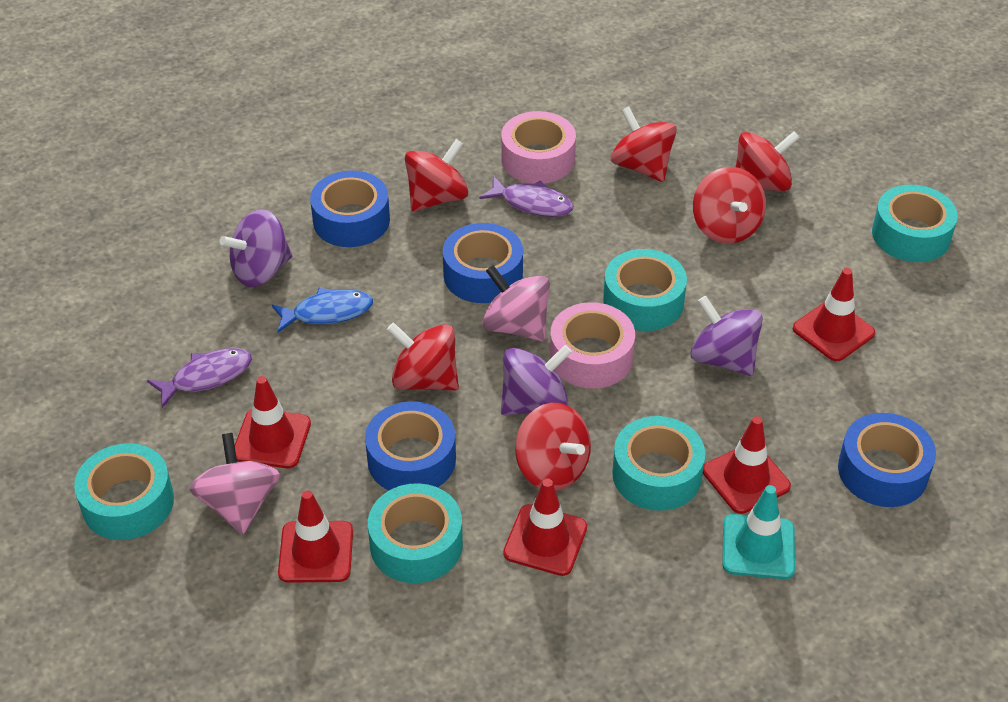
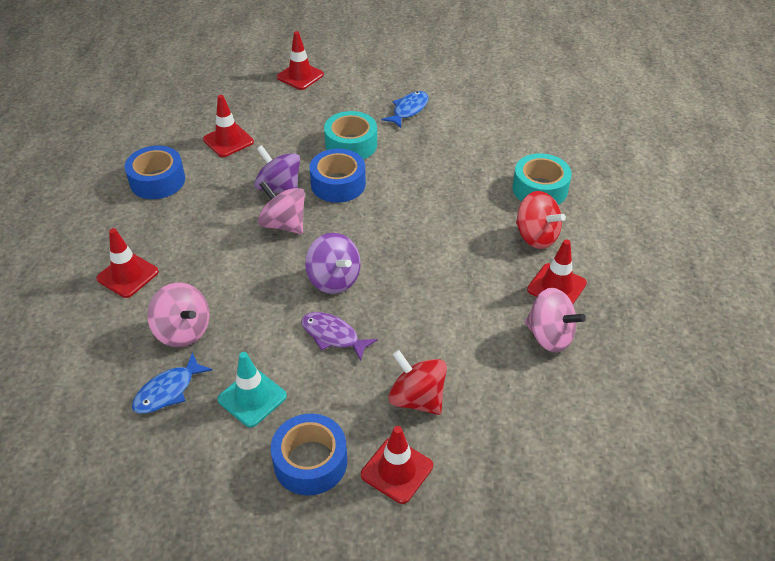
blue fish: 1 -> 2
blue tape: 4 -> 3
pink spinning top: 2 -> 3
pink tape: 2 -> 0
purple fish: 2 -> 1
purple spinning top: 3 -> 2
red spinning top: 6 -> 2
turquoise tape: 5 -> 2

